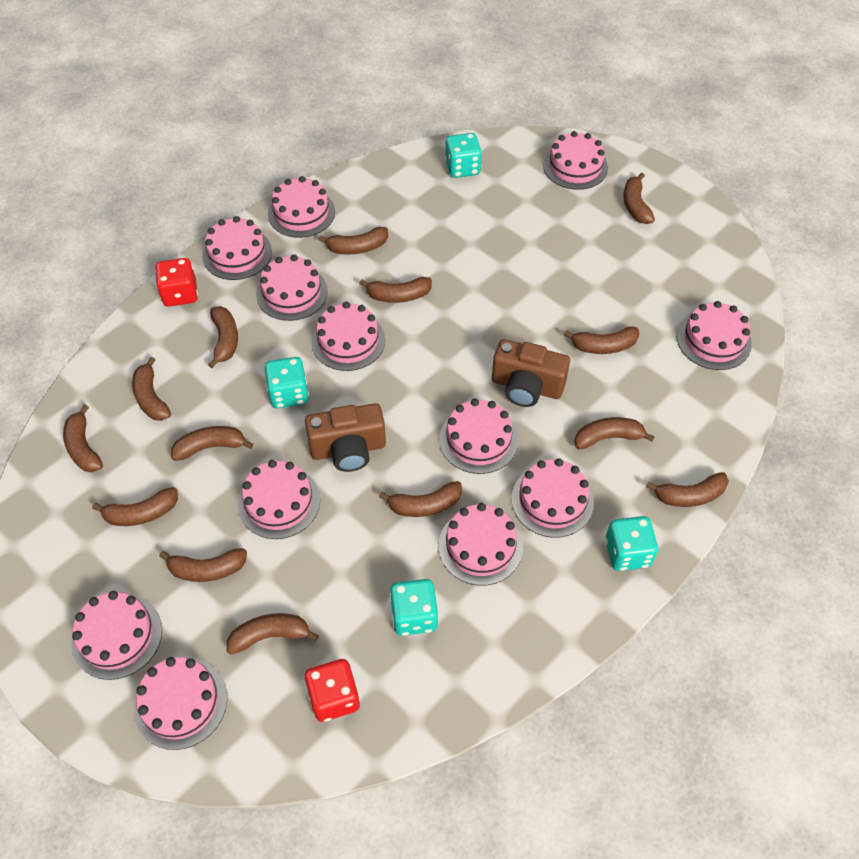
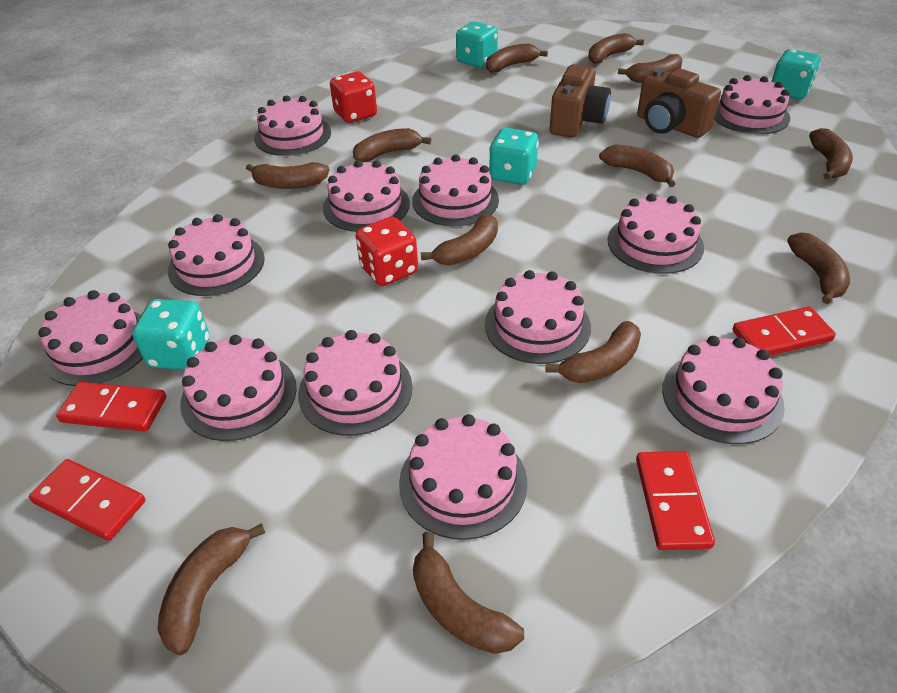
brown banana: 14 -> 12
red domino: 0 -> 4

